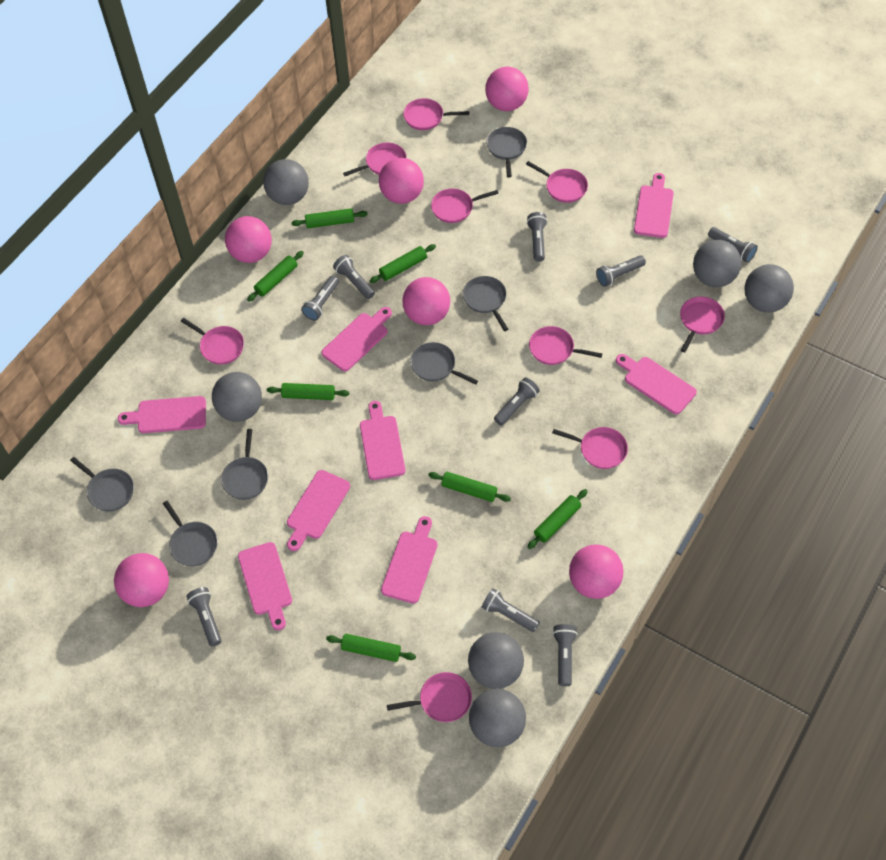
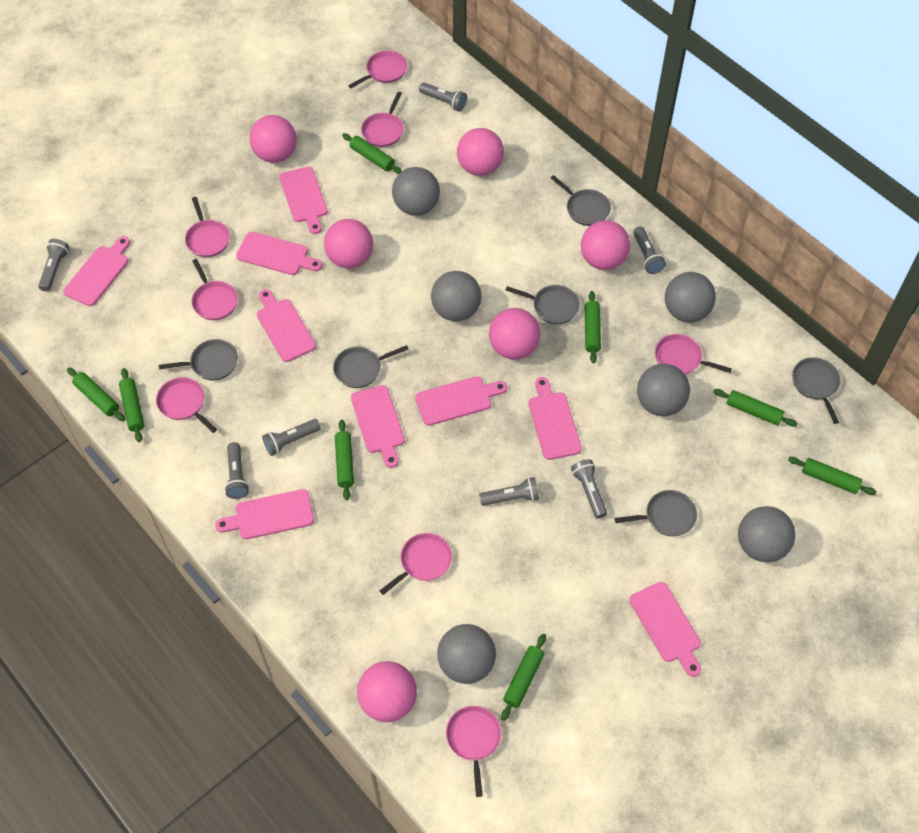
green rolling pin: 7 -> 8
grey flashlight: 9 -> 7
pink cutting board: 8 -> 9
pink pan: 9 -> 8

